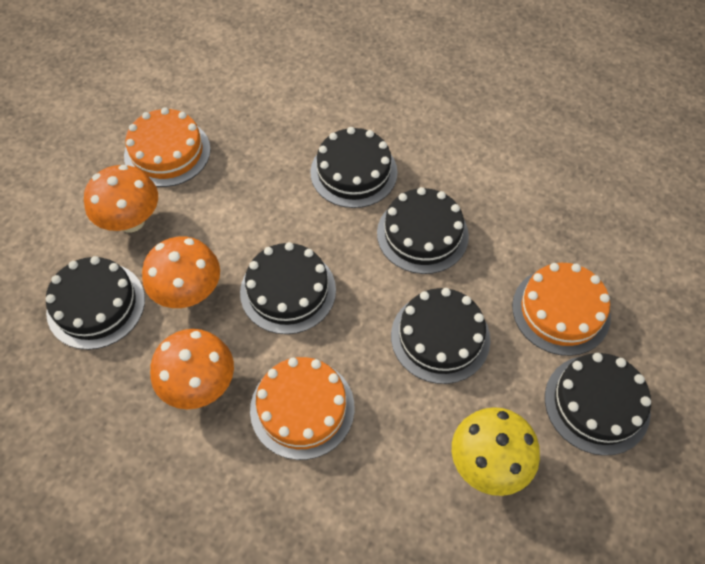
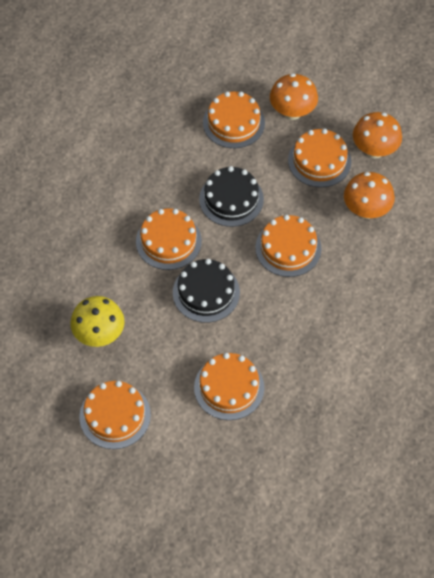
black cake: 6 -> 2
orange cake: 3 -> 6

